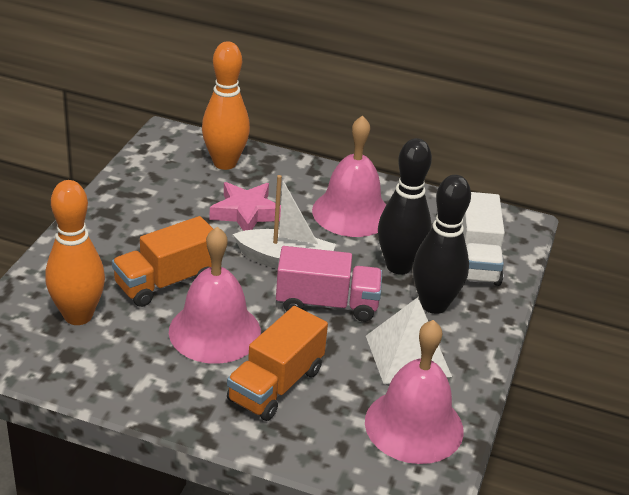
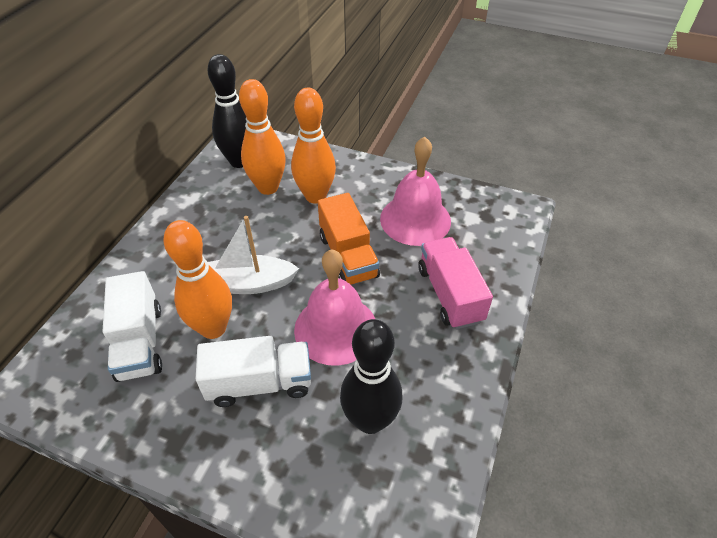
orange bowling pin: 2 -> 3
orange truck: 2 -> 1
pink bell: 3 -> 2
pink star: 1 -> 0
white pyramid: 1 -> 0
white truck: 1 -> 2

